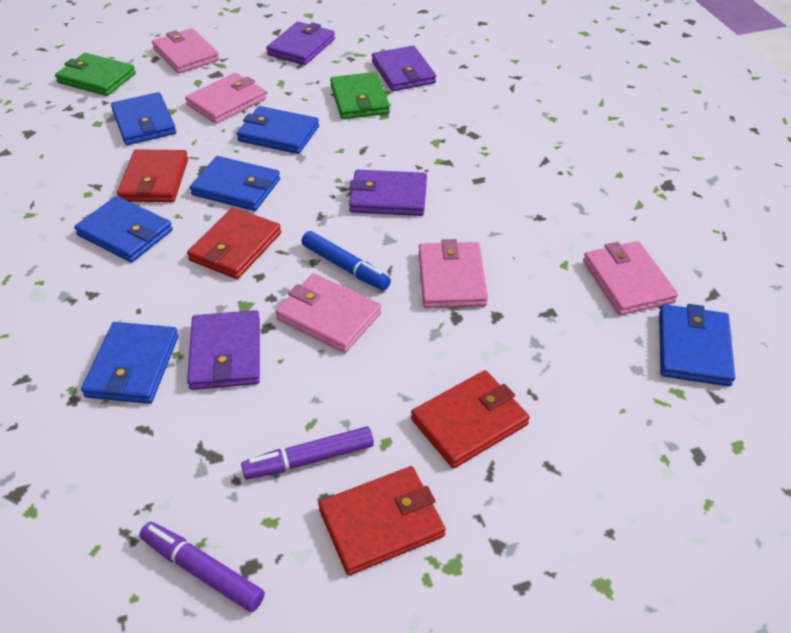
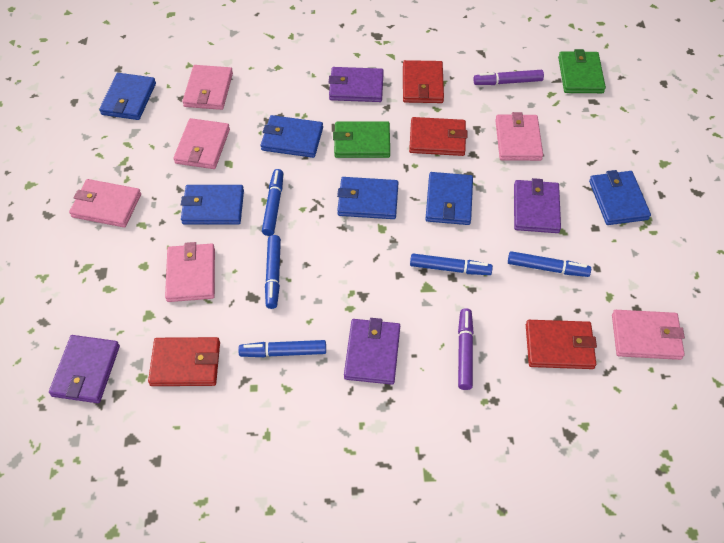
blue marker: 1 -> 5
pink wallet: 5 -> 6

